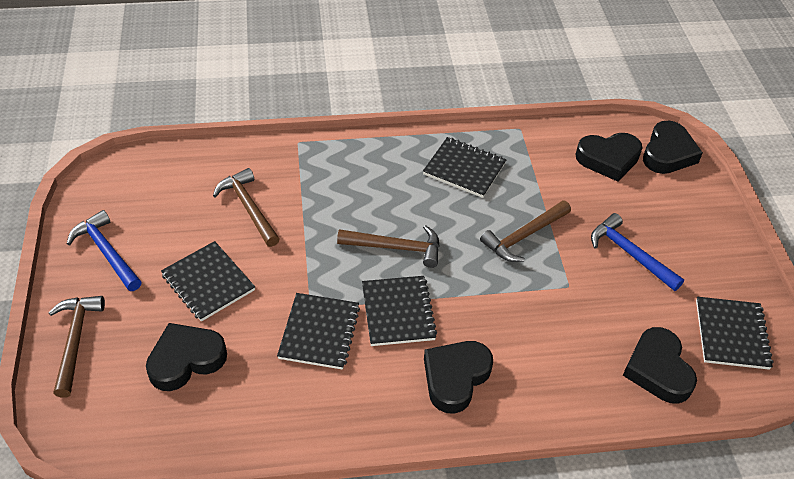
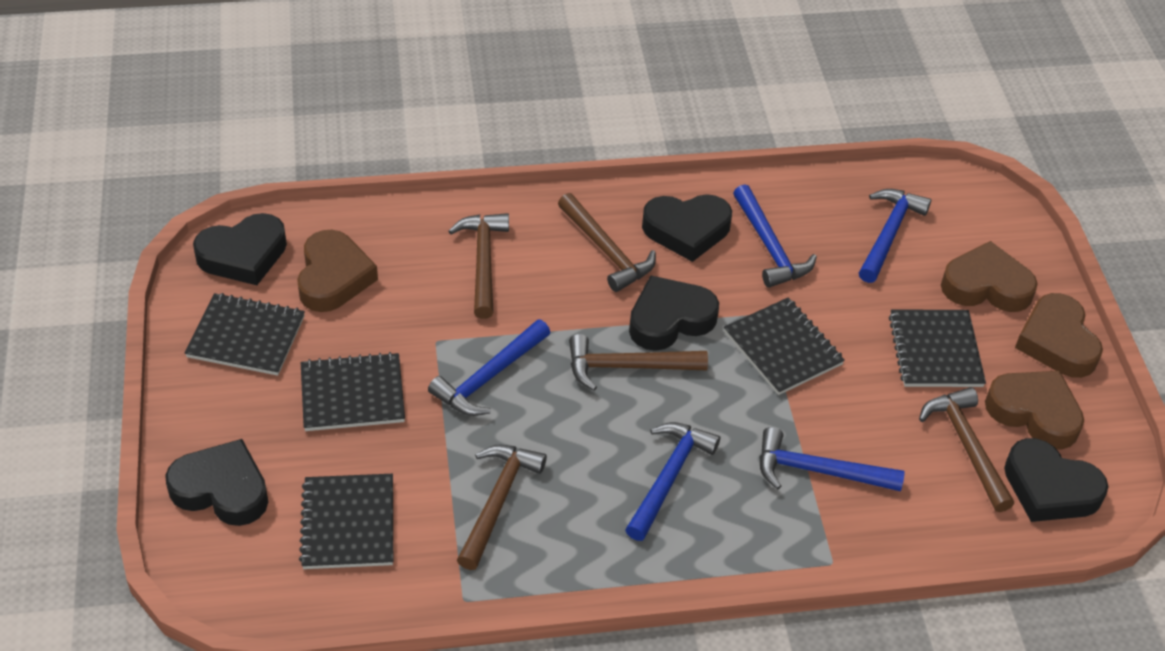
blue hammer: 2 -> 5
brown hammer: 4 -> 5
brown heart: 0 -> 4

